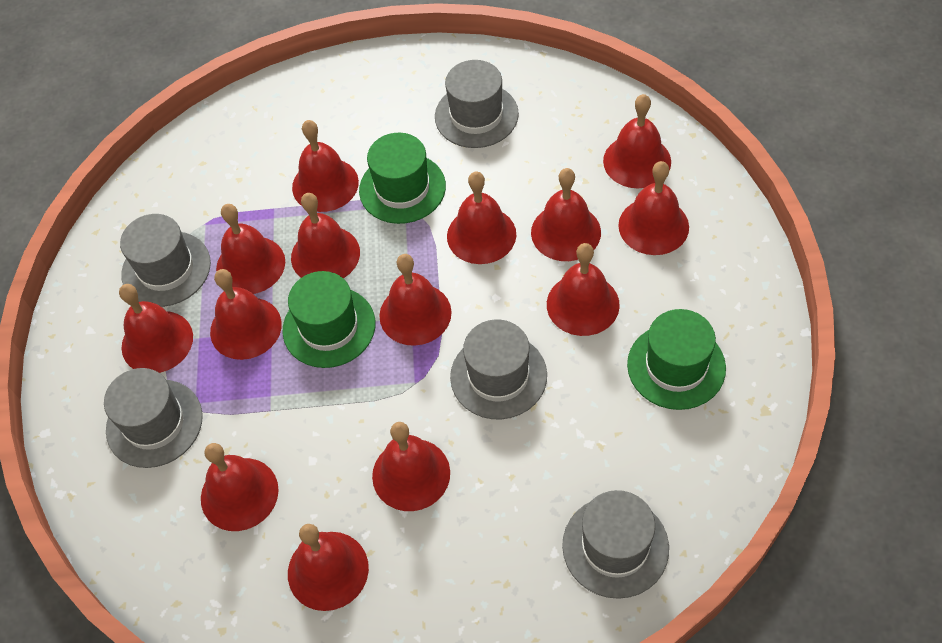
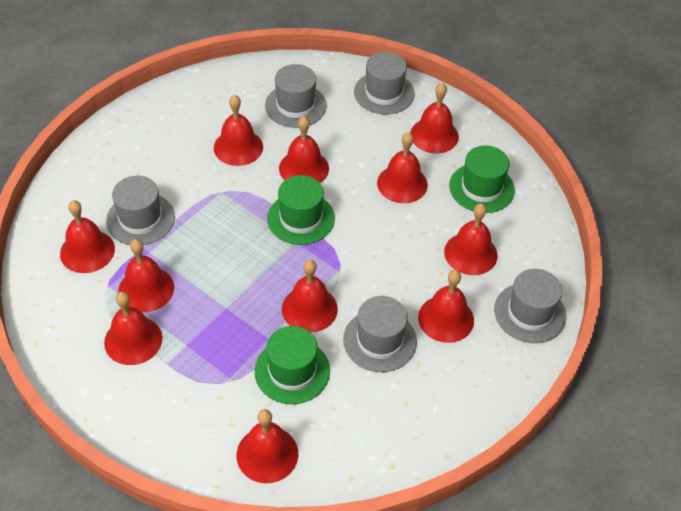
red bell: 14 -> 11

